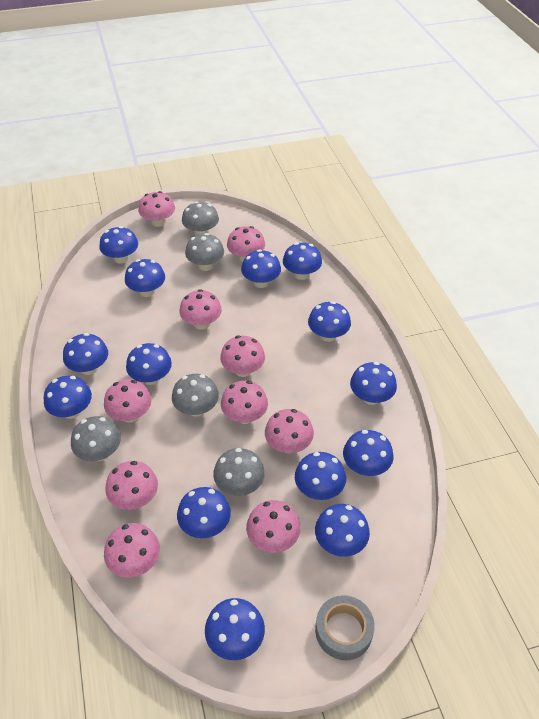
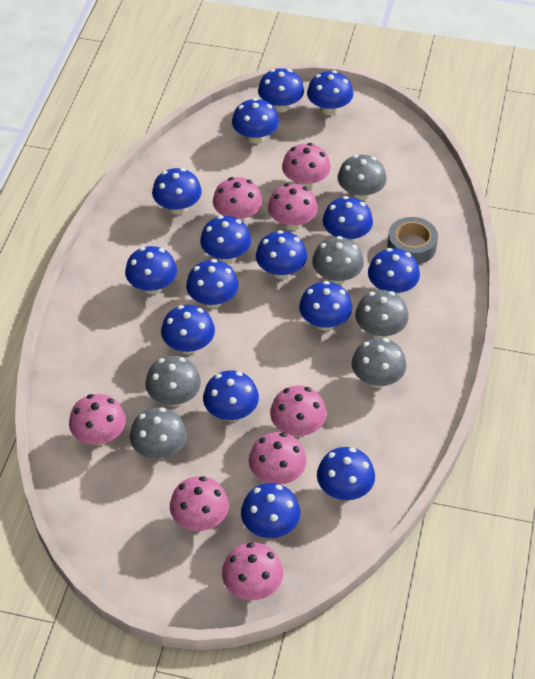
blue mushroom: 14 -> 15
grey mushroom: 5 -> 6
pink mushroom: 10 -> 8

